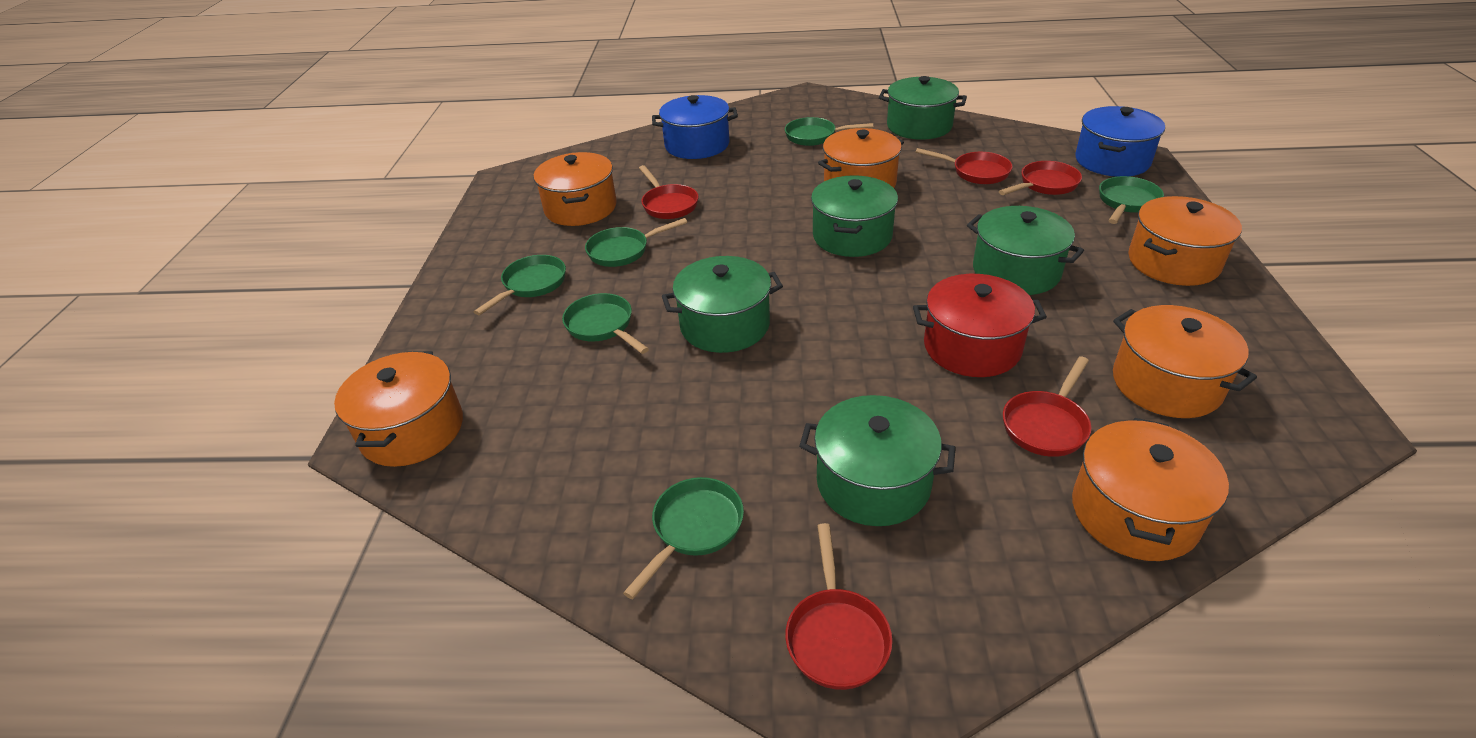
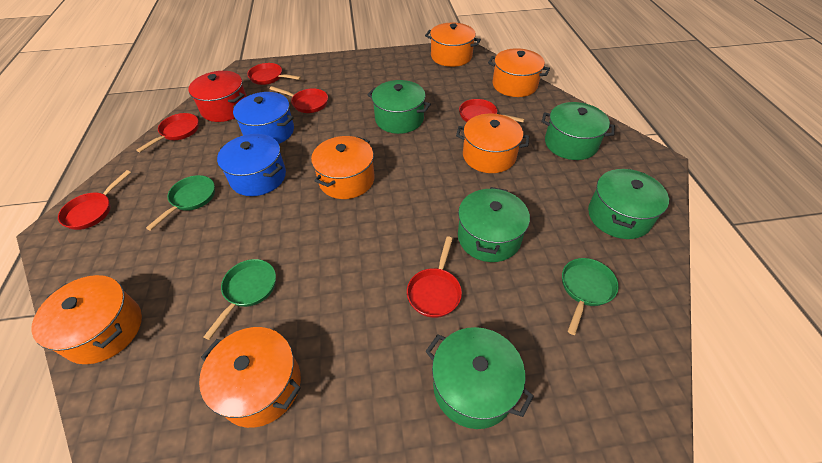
green pan: 6 -> 3
red pan: 5 -> 6

